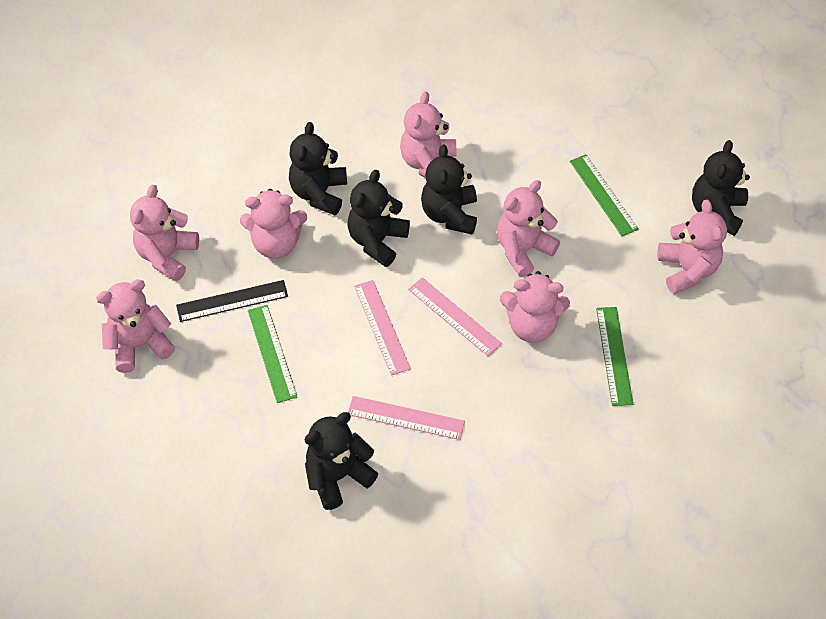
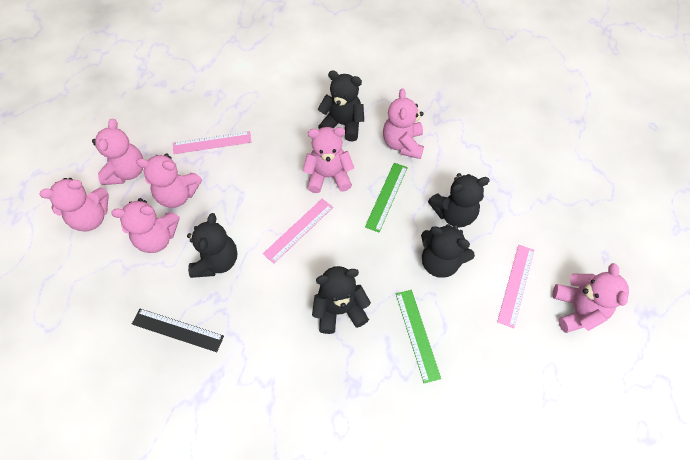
green ruler: 3 -> 2

